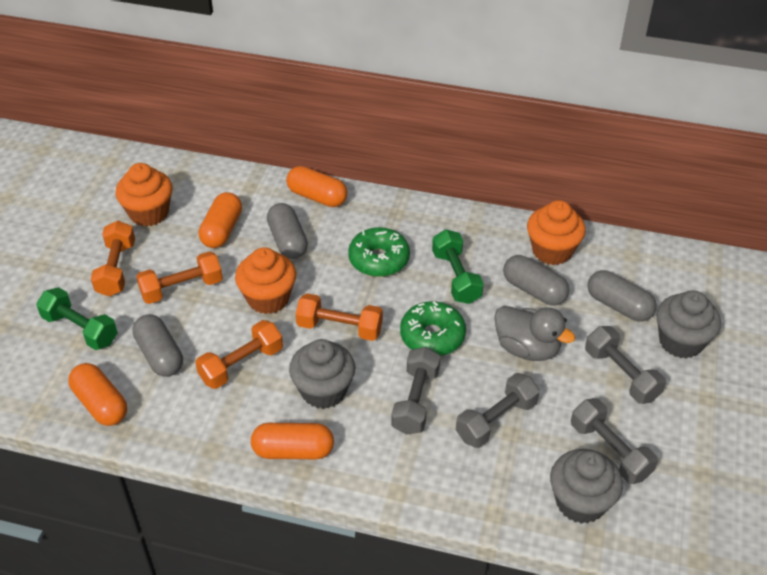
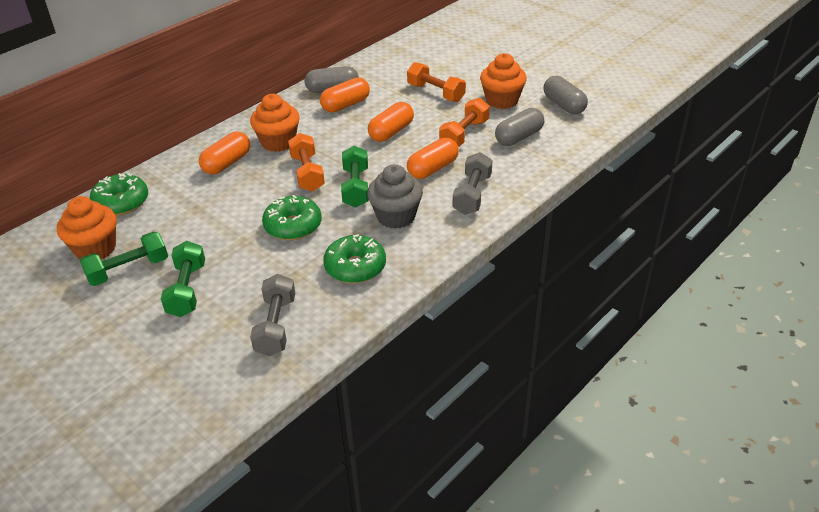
green donut: 2 -> 3
green dumbbell: 2 -> 3
grey capsule: 4 -> 3
grey cupcake: 3 -> 1
grey duck: 1 -> 0
grey dumbbell: 4 -> 2
orange dumbbell: 4 -> 3

